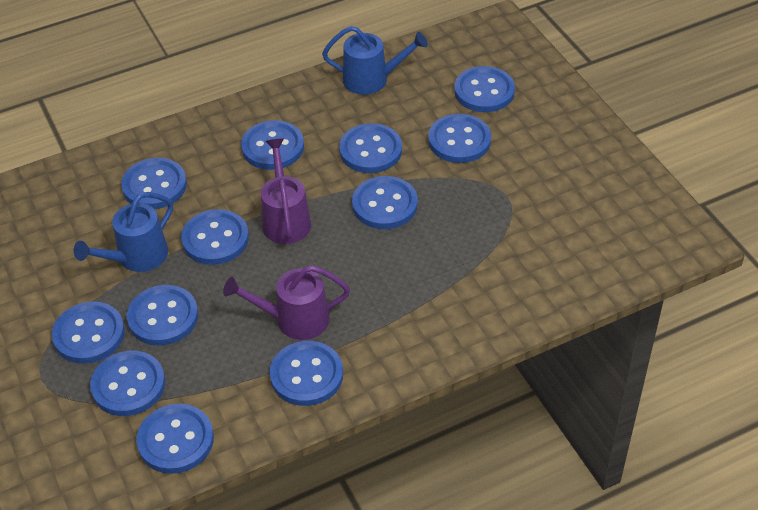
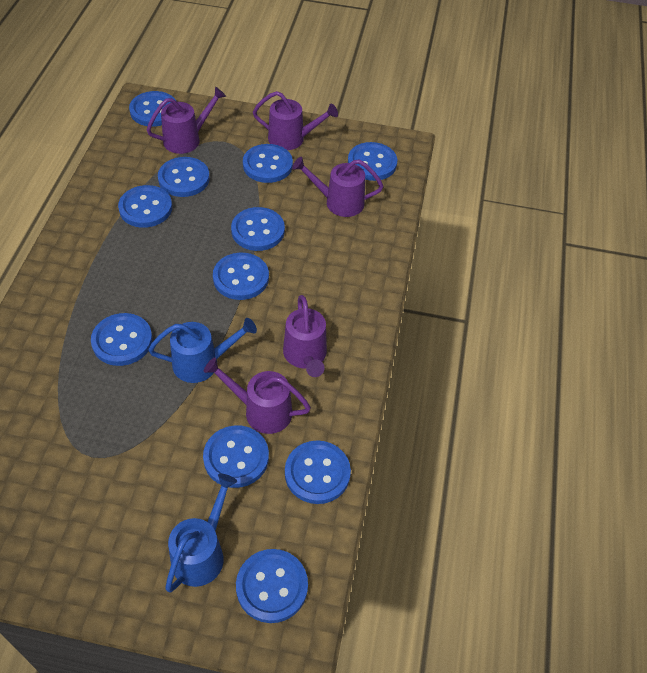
blue button: 12 -> 11
purple watering can: 2 -> 5

